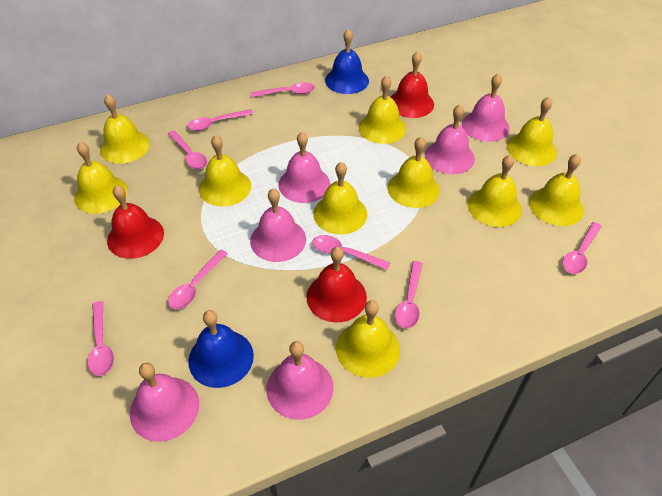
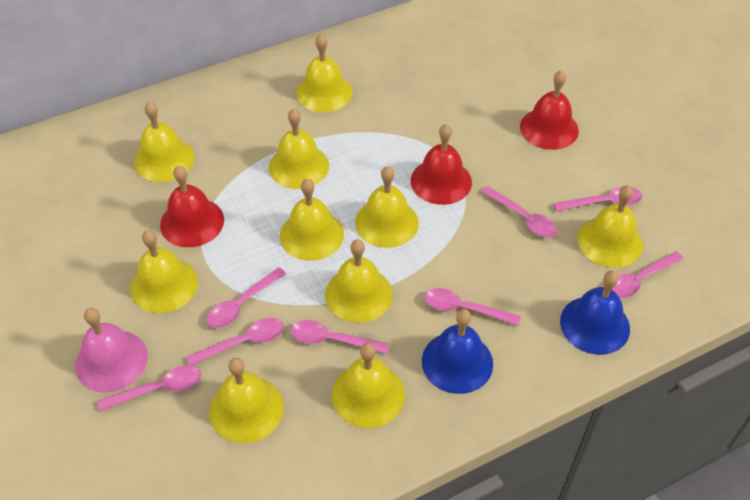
pink bell: 6 -> 1

